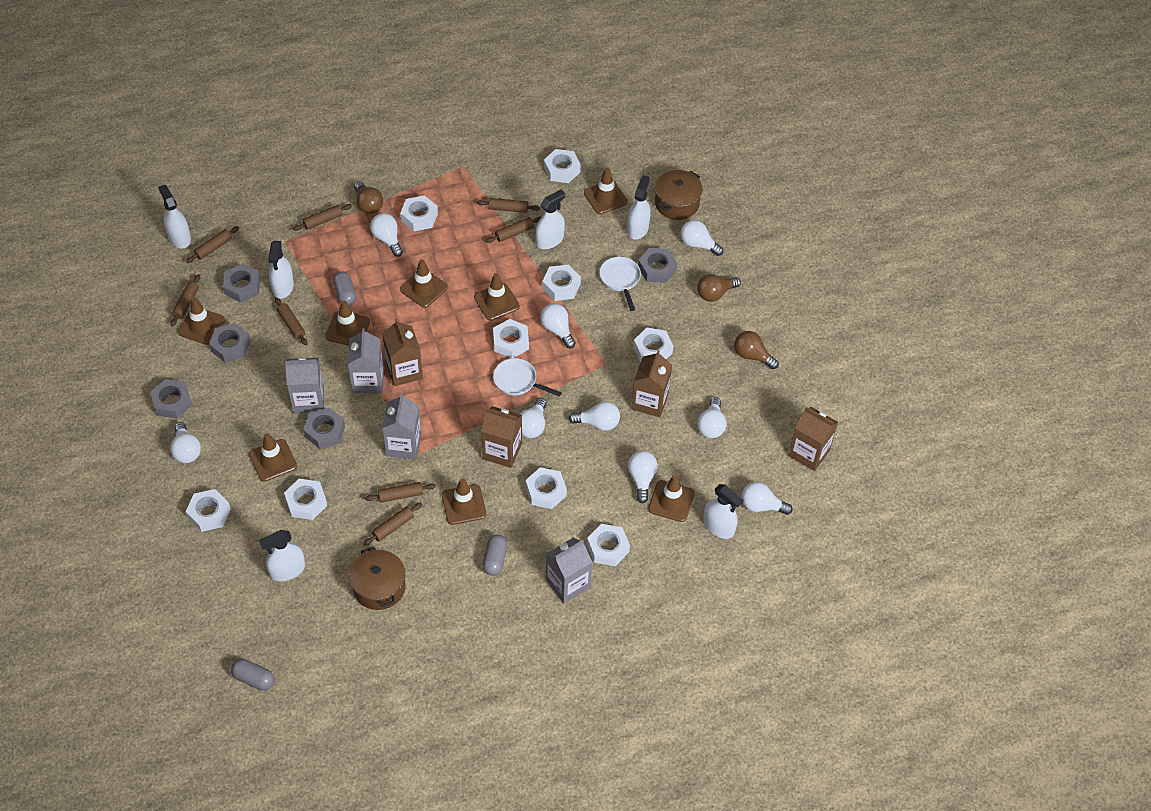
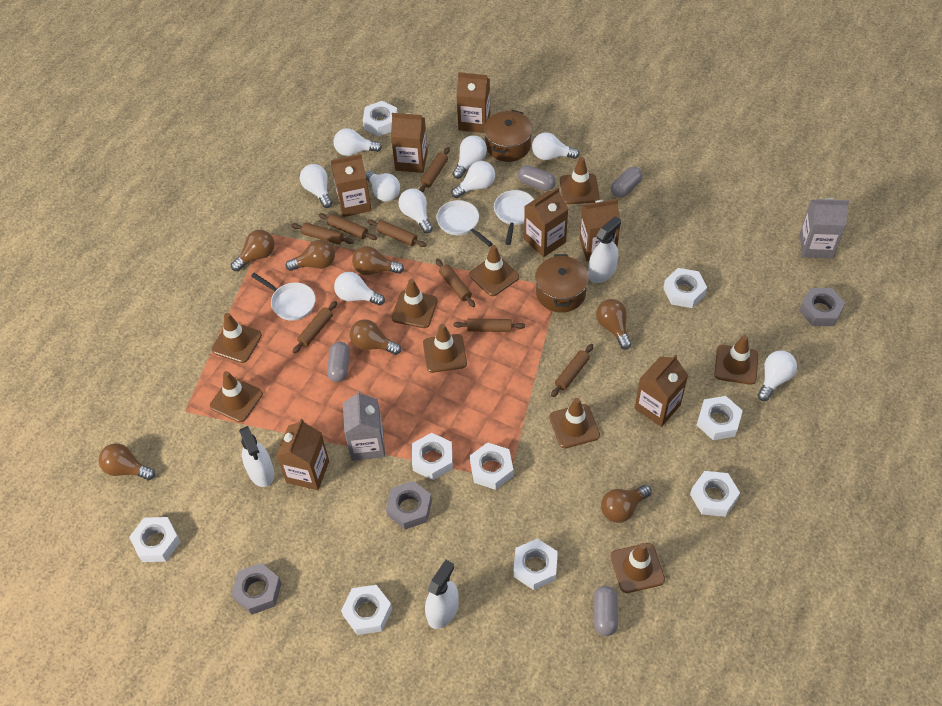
brown carton: 4 -> 7
brown light bulb: 3 -> 7
brown traffic cone: 8 -> 9
grey capsule: 3 -> 4
grey carton: 4 -> 2
grey nut: 5 -> 3
white pan: 2 -> 3
white spray bottle: 6 -> 3

